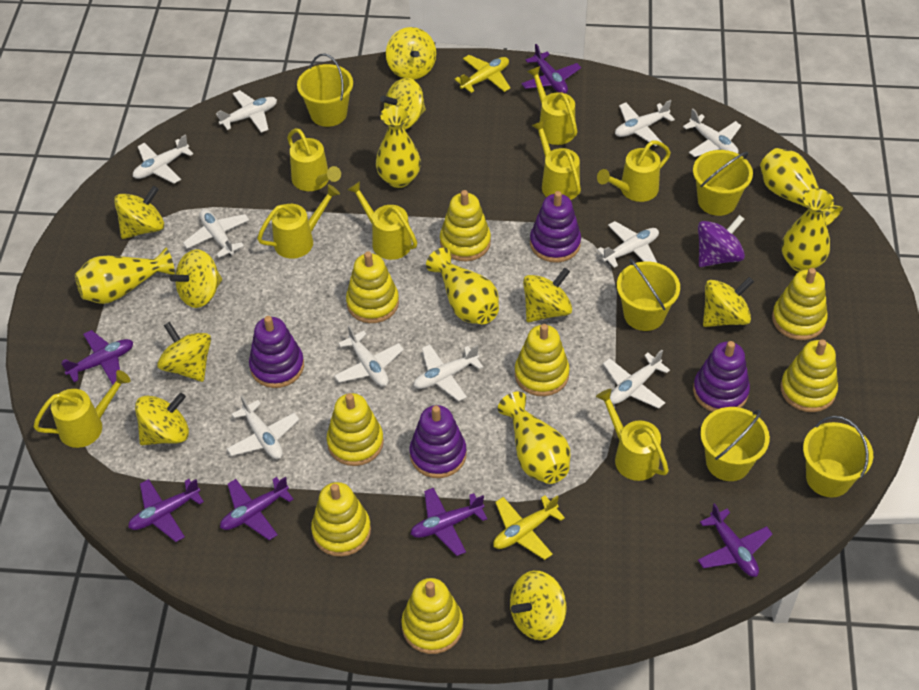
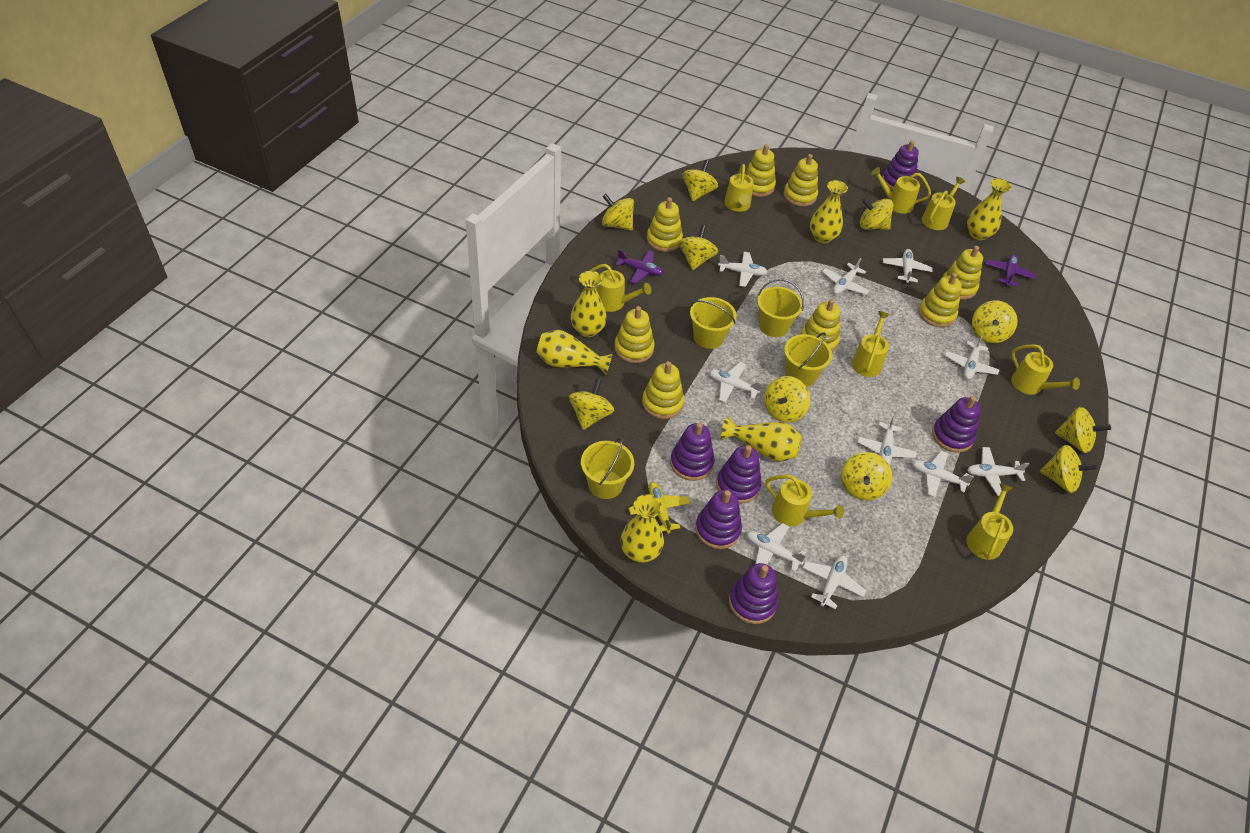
purple plane: 6 -> 2
purple spinning top: 1 -> 0
purple stacking toy: 4 -> 6
yellow bucket: 5 -> 4
yellow plane: 2 -> 1
yellow spinning top: 9 -> 10

